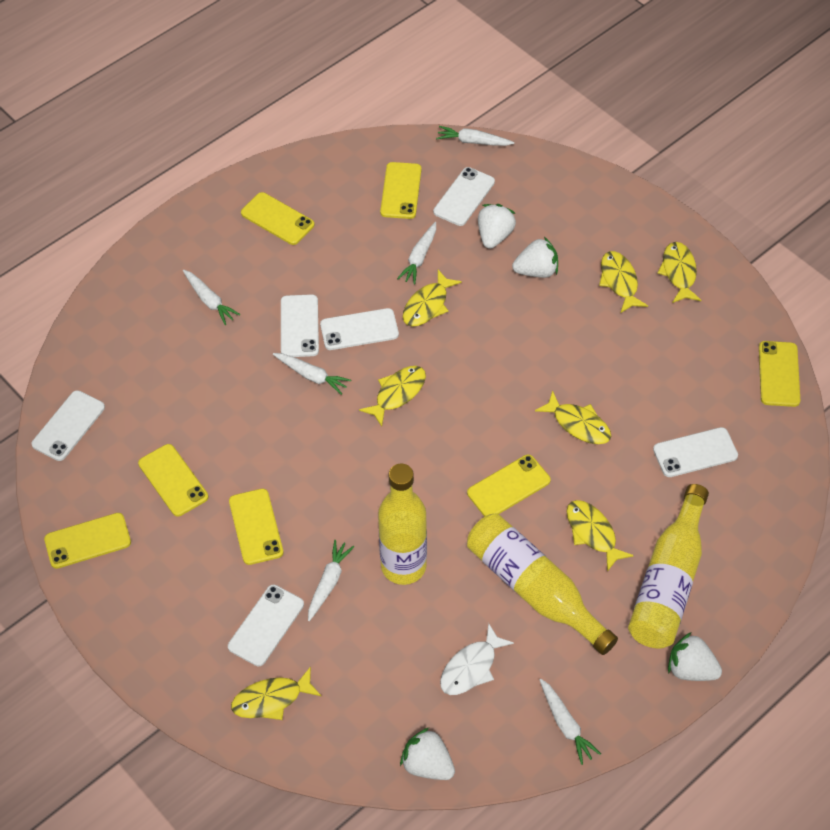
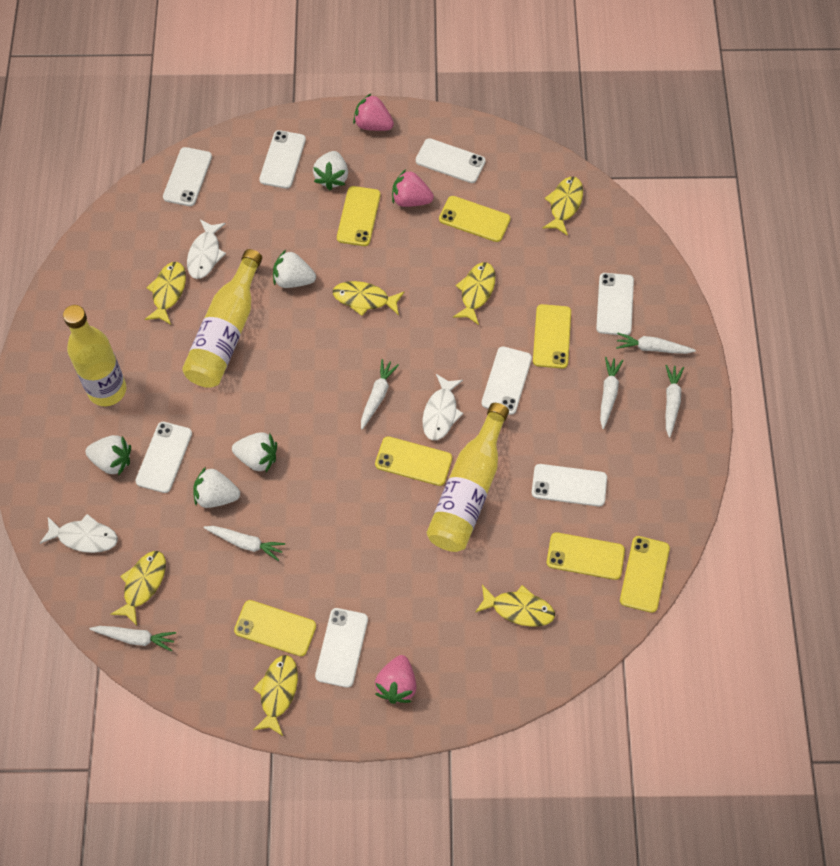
pink strawberry: 0 -> 3
white fish: 1 -> 3
white phone: 6 -> 8
white strawberry: 4 -> 5

